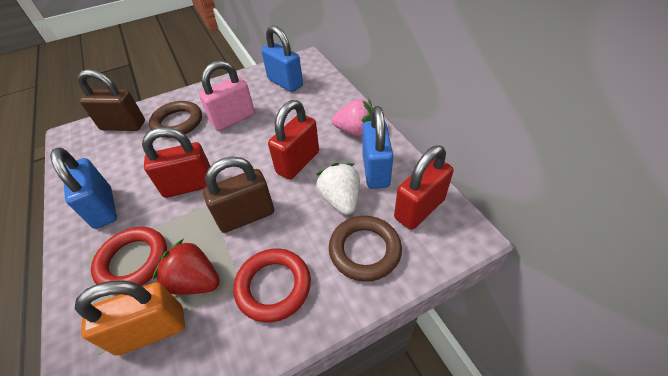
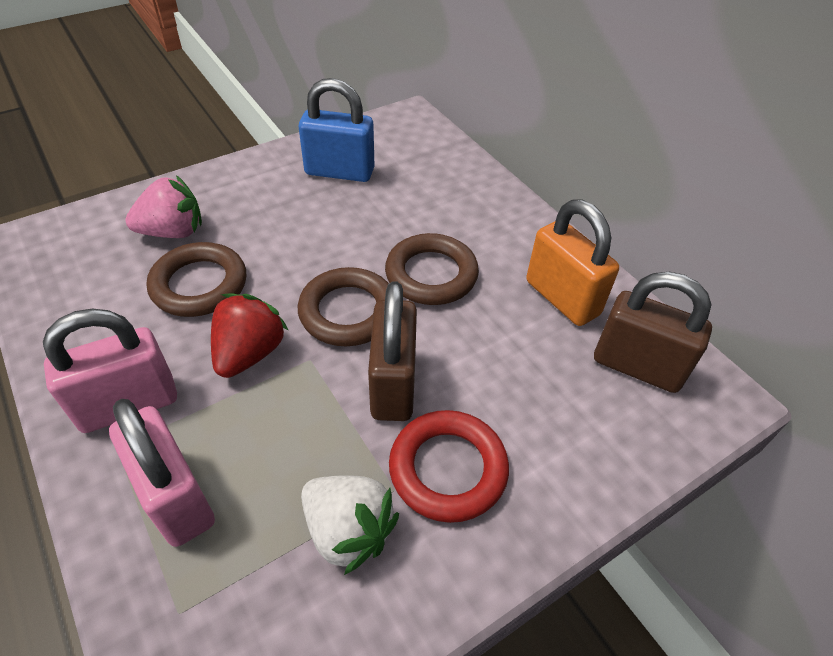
blue padlock: 3 -> 1
brown ring: 2 -> 3
pink padlock: 1 -> 2
red padlock: 3 -> 0
red ring: 2 -> 1

